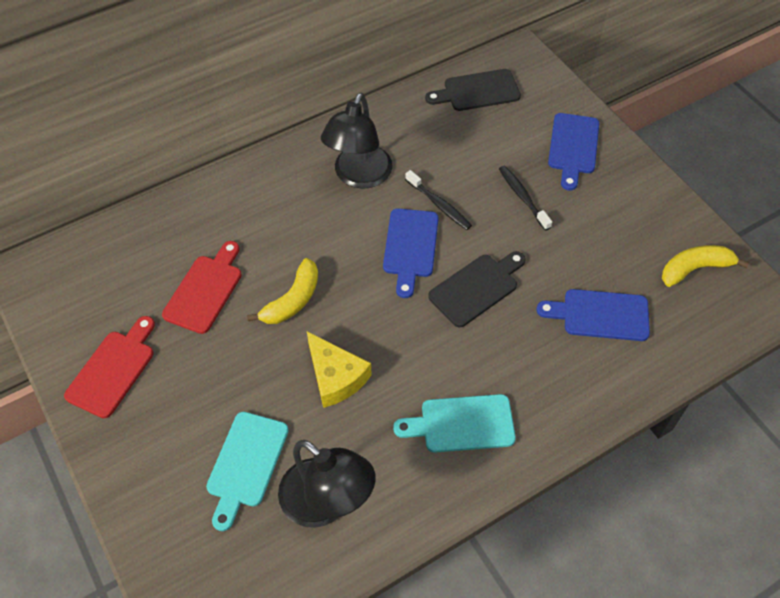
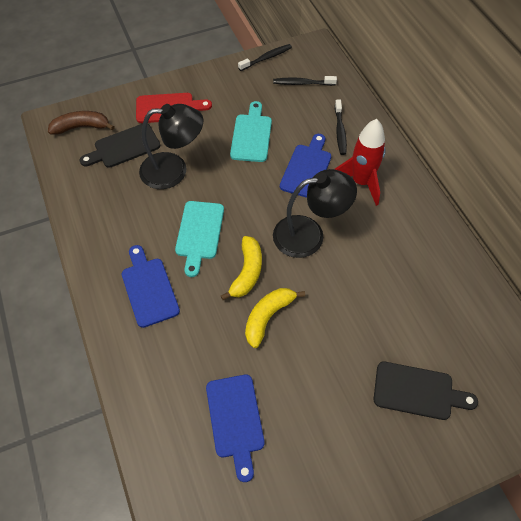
black toothbrush: 2 -> 3
brown banana: 0 -> 1
red cutting board: 2 -> 1
red rocket: 0 -> 1
yellow cheese: 1 -> 0

